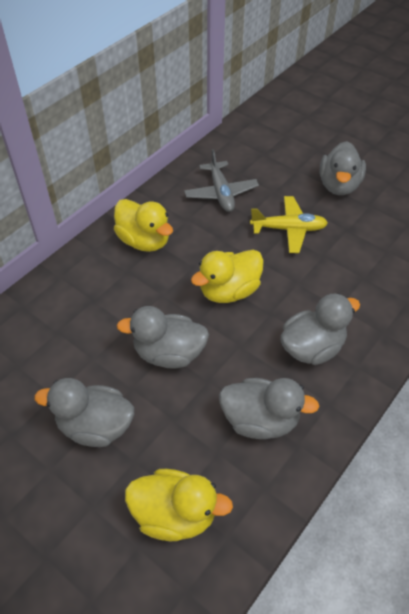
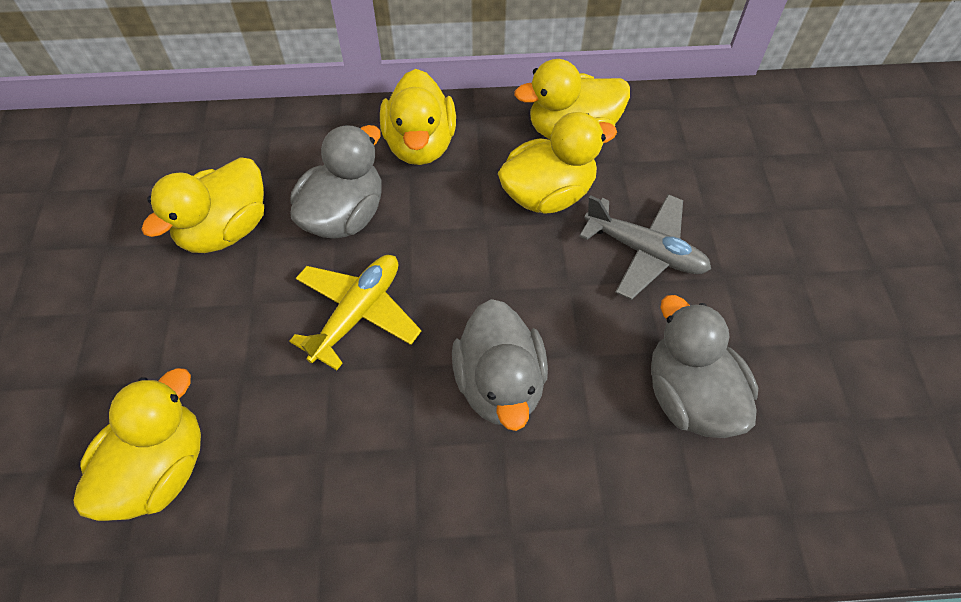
grey duck: 5 -> 3
yellow duck: 3 -> 5

